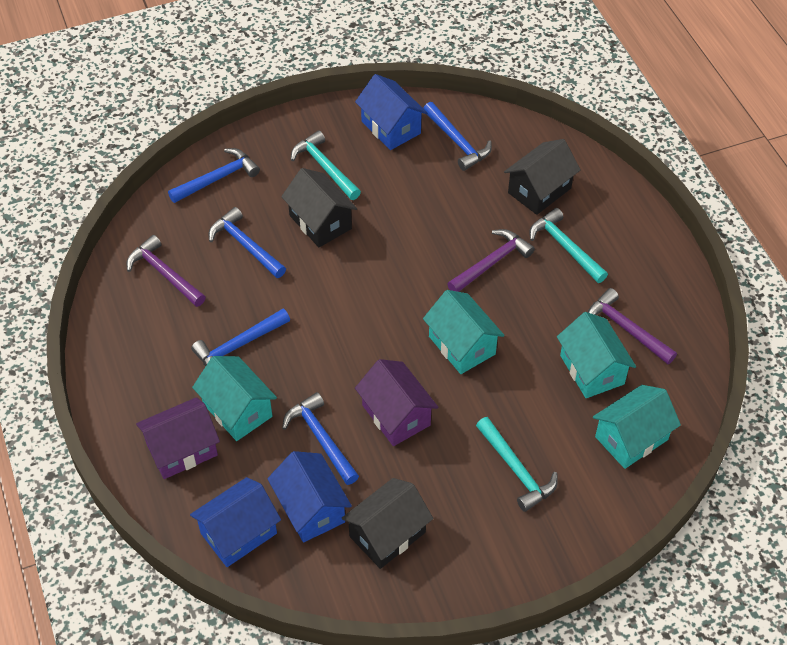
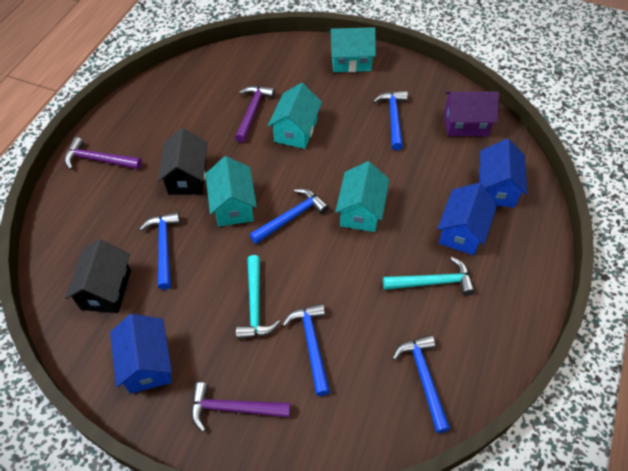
black house: 3 -> 2
purple house: 2 -> 1
turquoise hammer: 3 -> 2

